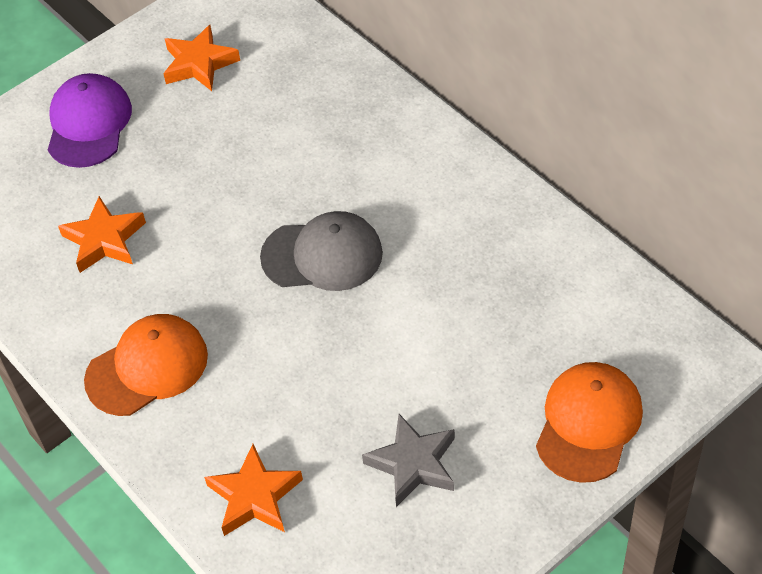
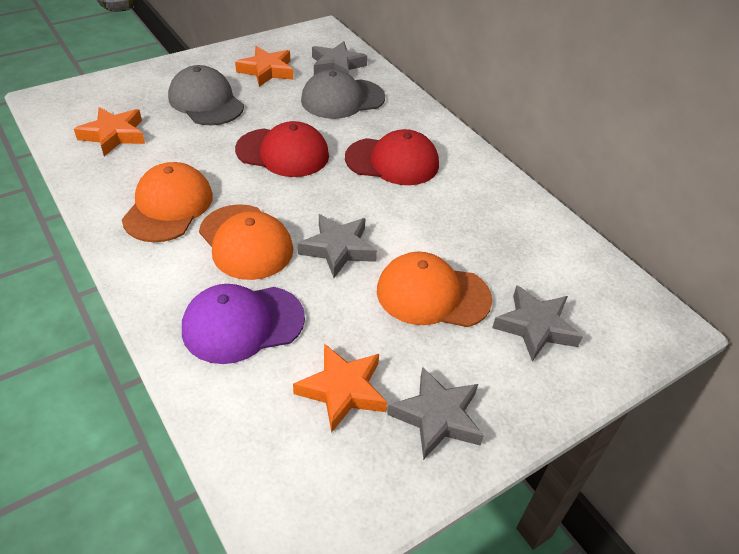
grey cap: 1 -> 2
grey star: 1 -> 4
orange cap: 2 -> 3
red cap: 0 -> 2

